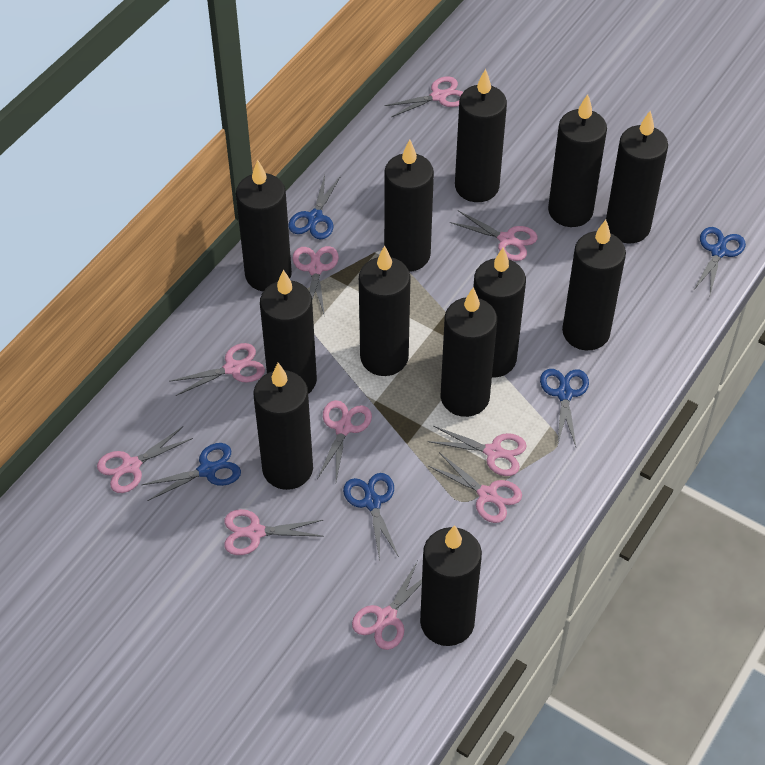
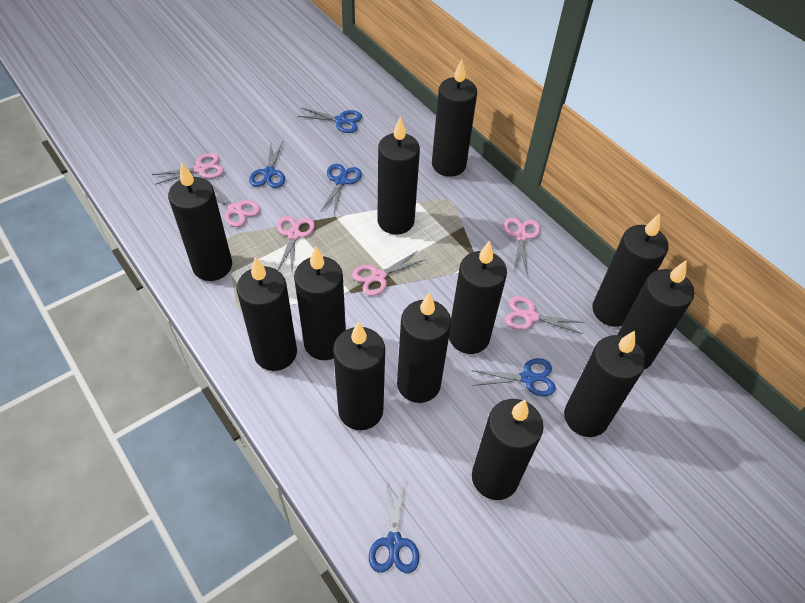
pink scissors: 10 -> 6

